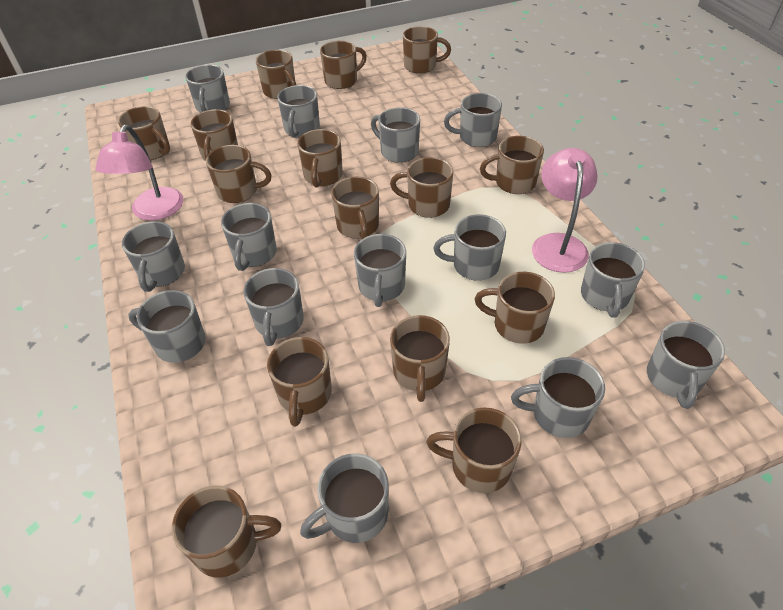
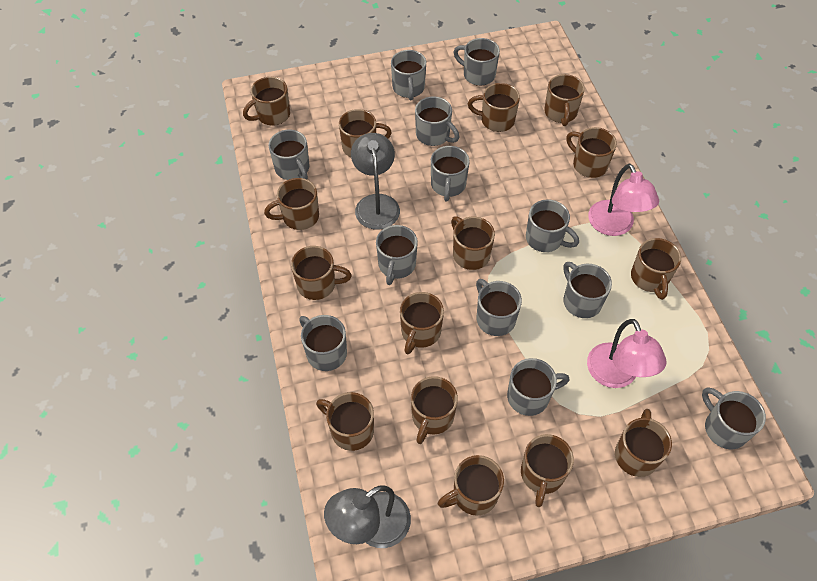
grey lamp: 0 -> 2
grey mug: 14 -> 12

